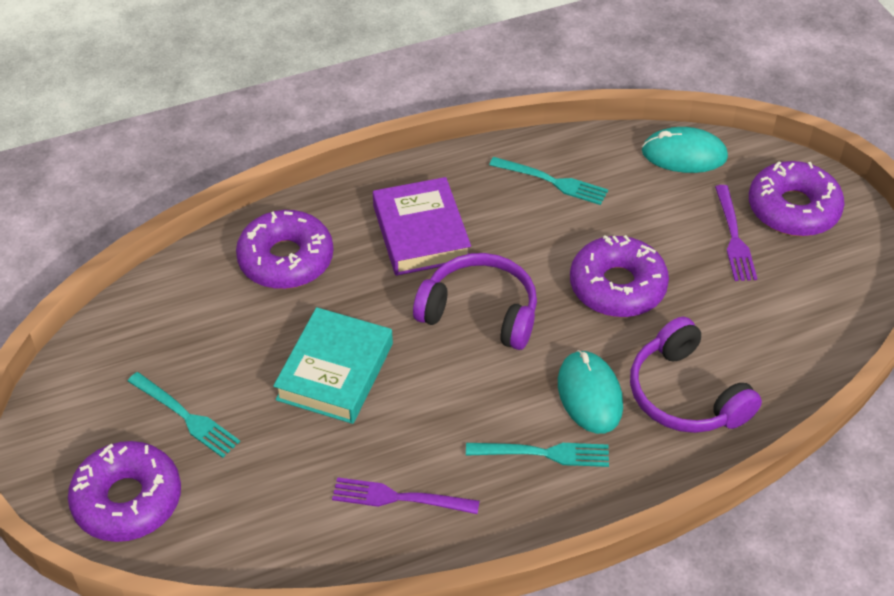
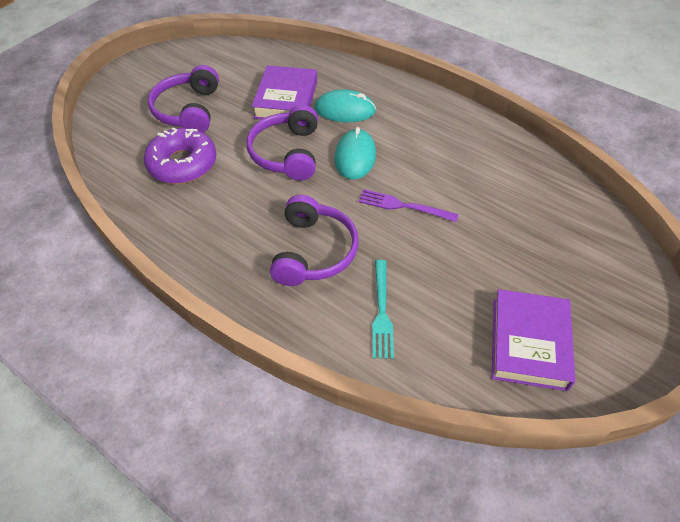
purple book: 1 -> 2
purple donut: 4 -> 1
purple fork: 2 -> 1
purple headphones: 2 -> 3
turquoise book: 1 -> 0
turquoise fork: 3 -> 1

